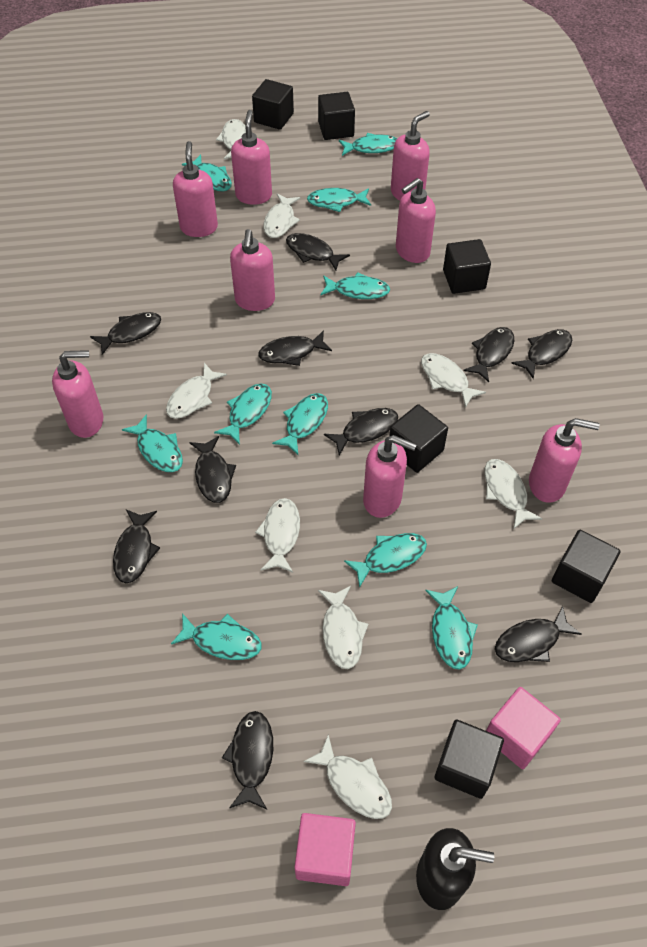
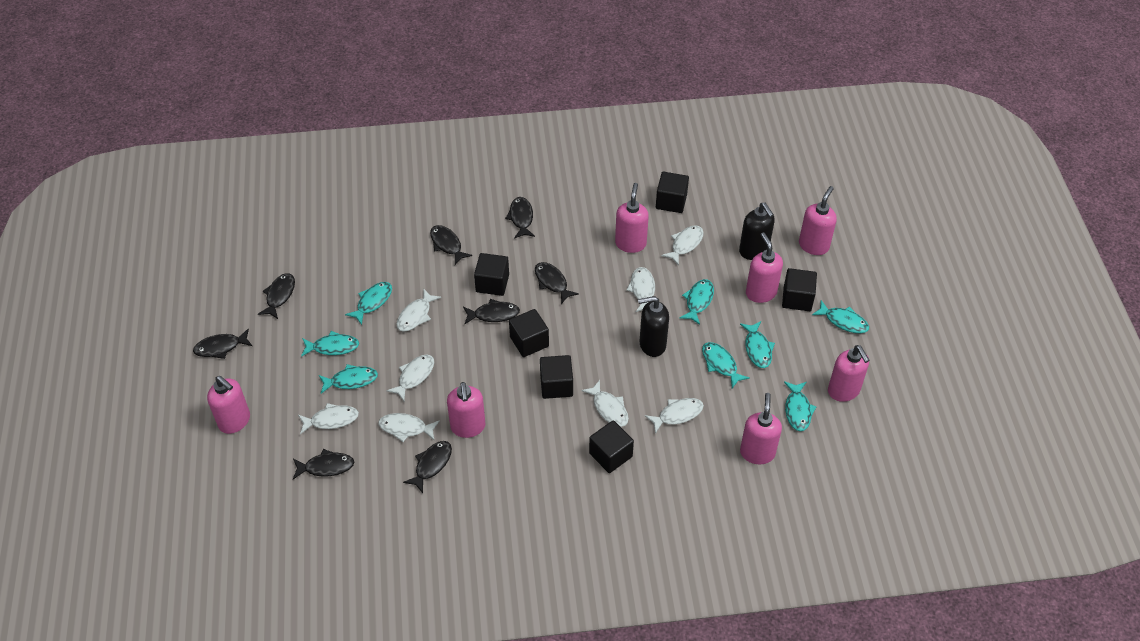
black fish: 10 -> 8
black soap dispenser: 1 -> 2
pink cube: 2 -> 0
pink soap dispenser: 8 -> 7
turquoise fish: 10 -> 8

